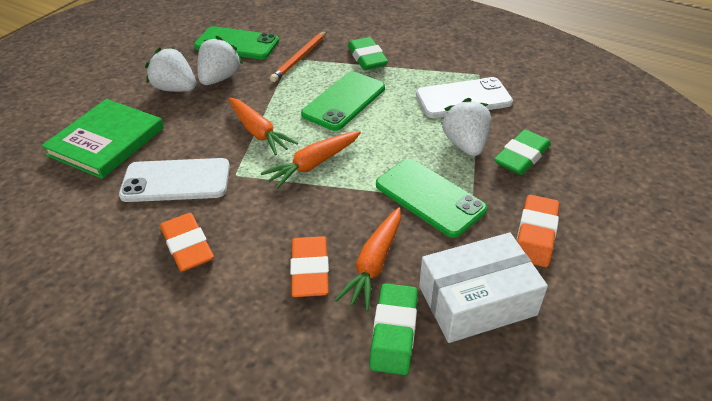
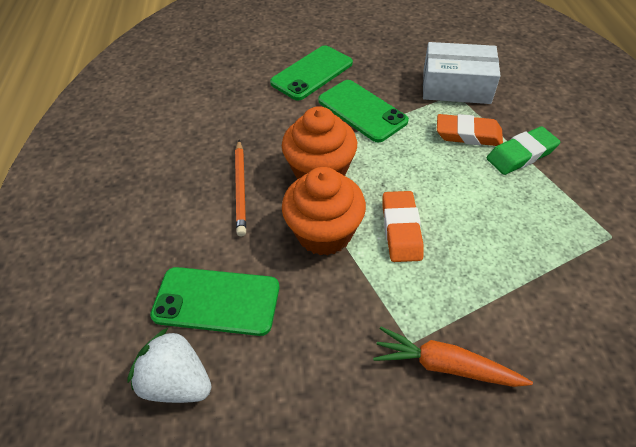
green book: 1 -> 0
green eraser: 3 -> 1
orange carrot: 3 -> 1
orange cupcake: 0 -> 2
orange eraser: 3 -> 2
white phone: 2 -> 0
white strawberry: 3 -> 1

